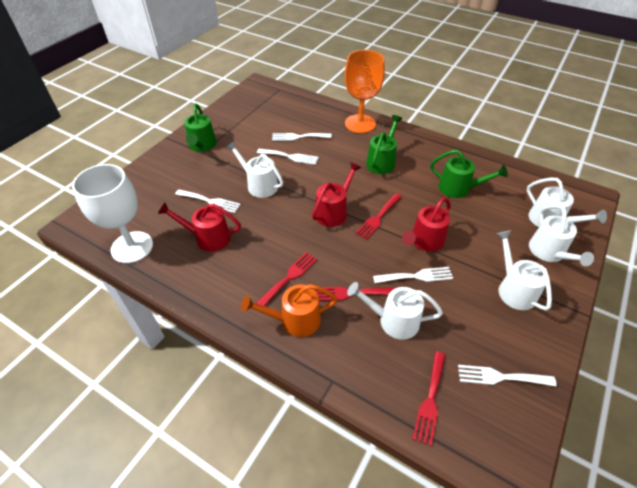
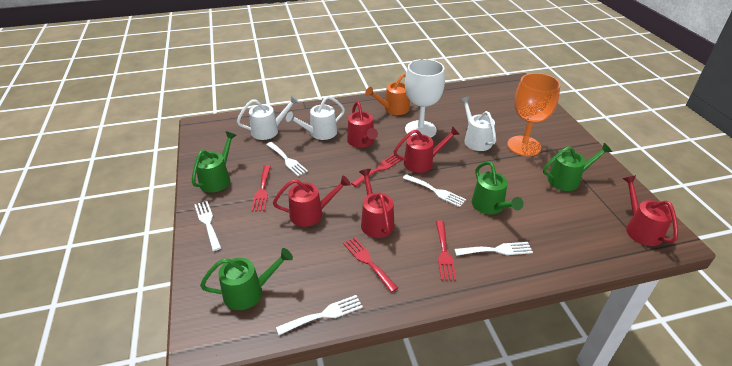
green watering can: 3 -> 4
red watering can: 3 -> 5
white watering can: 5 -> 3

